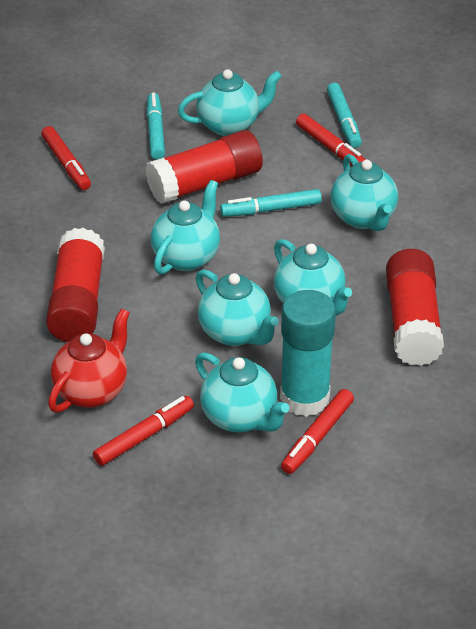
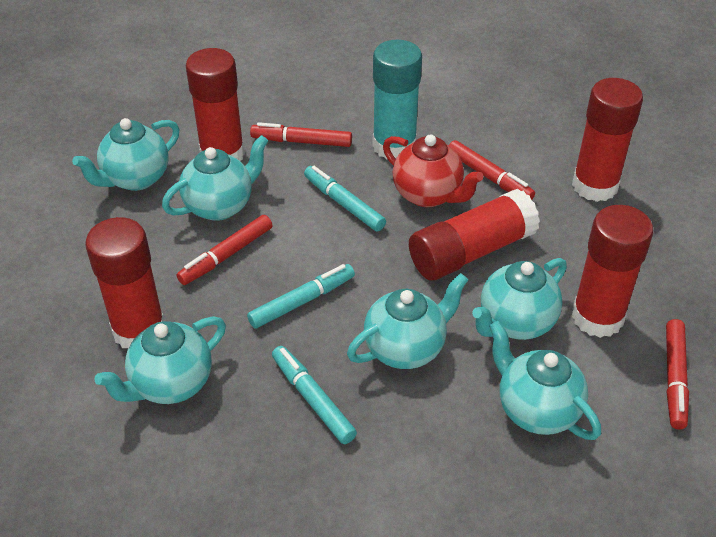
red glue stick: 3 -> 5

